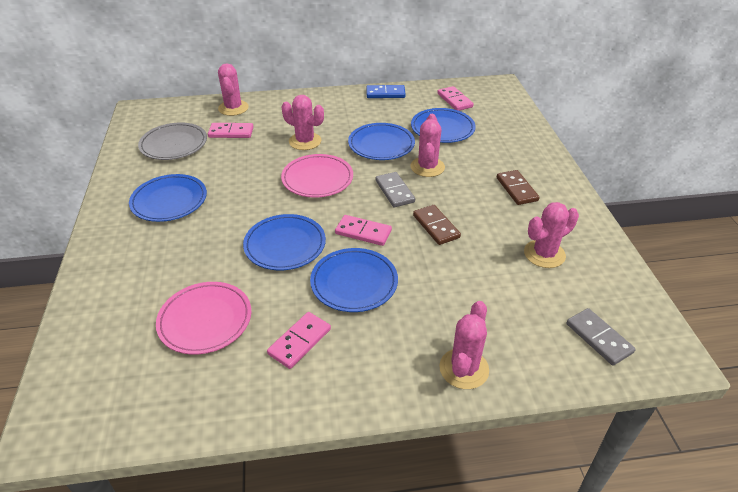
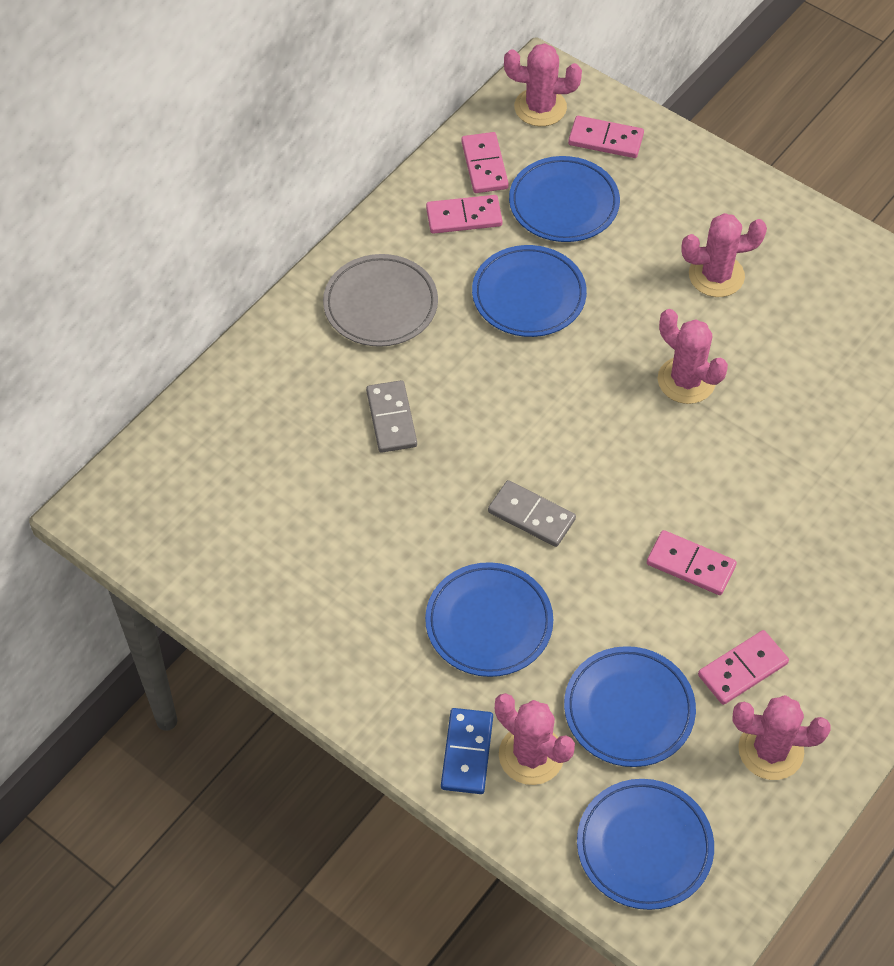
brown domino: 2 -> 0
pink domino: 4 -> 5
pink plate: 2 -> 0

